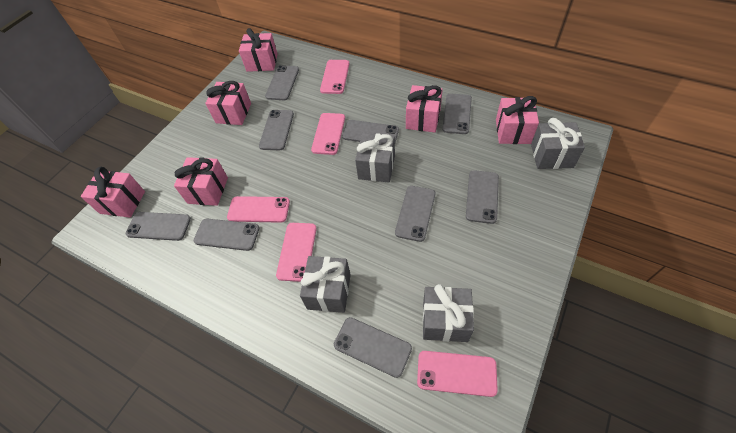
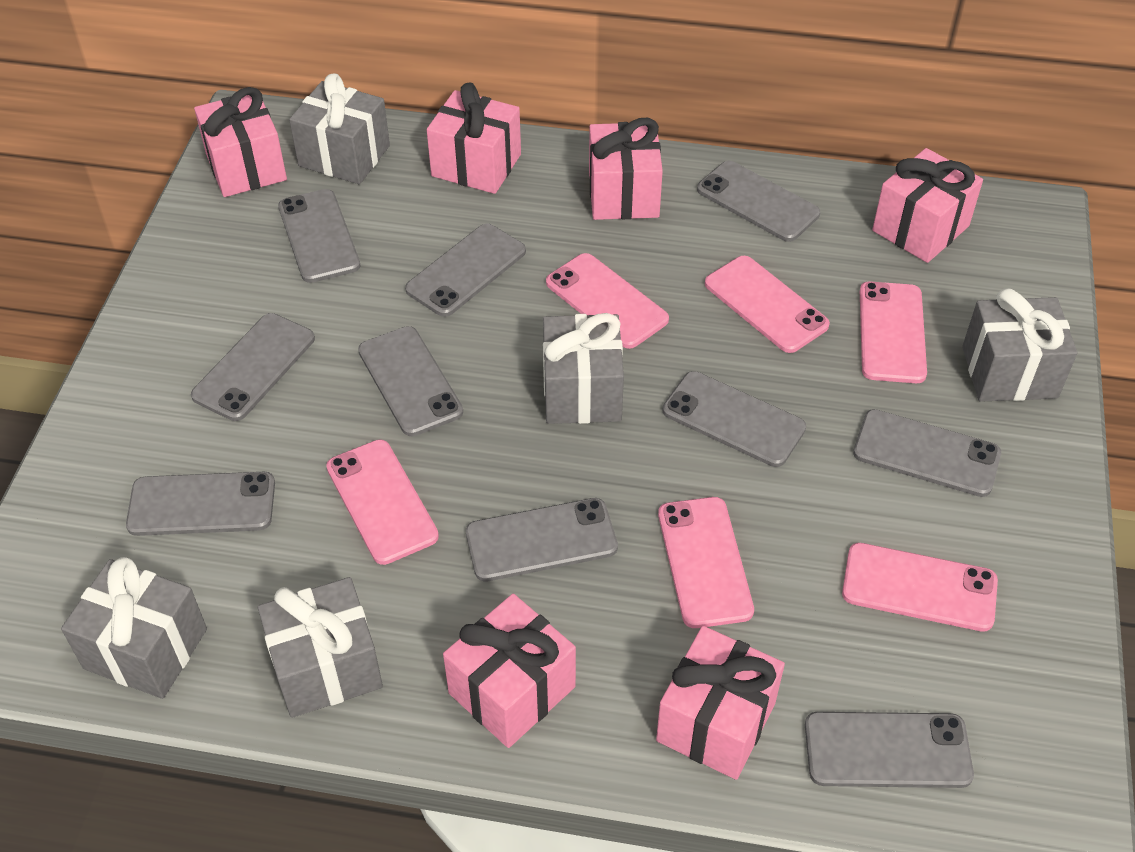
grey gift: 4 -> 5
grey phone: 9 -> 10
pink phone: 5 -> 6

